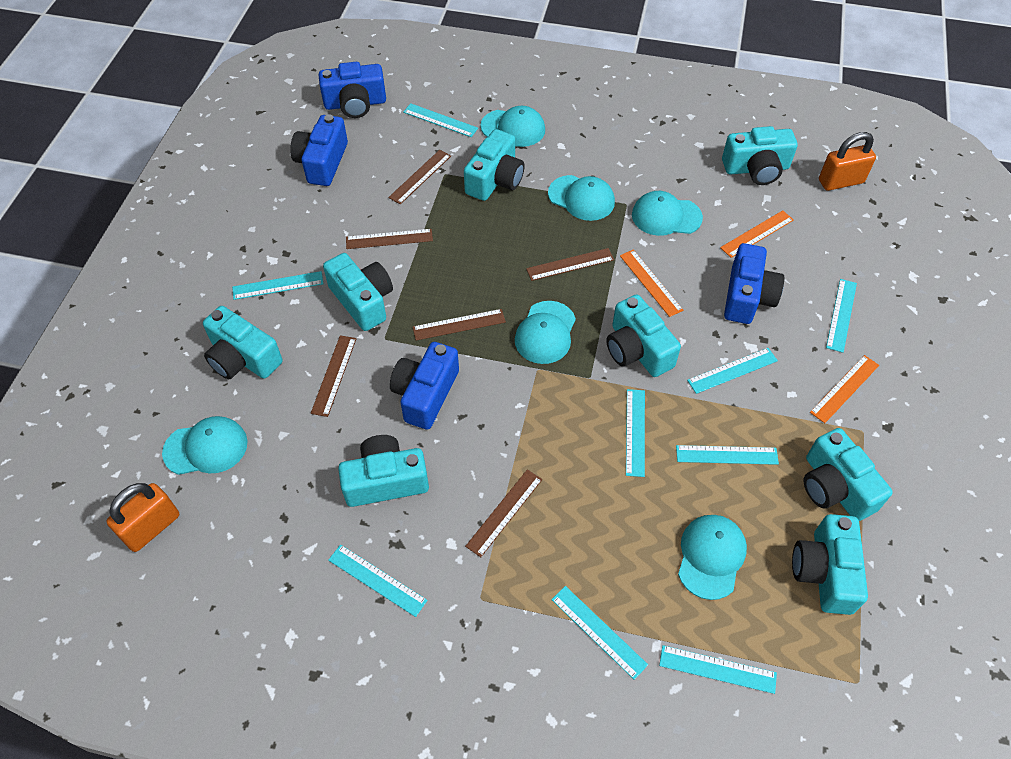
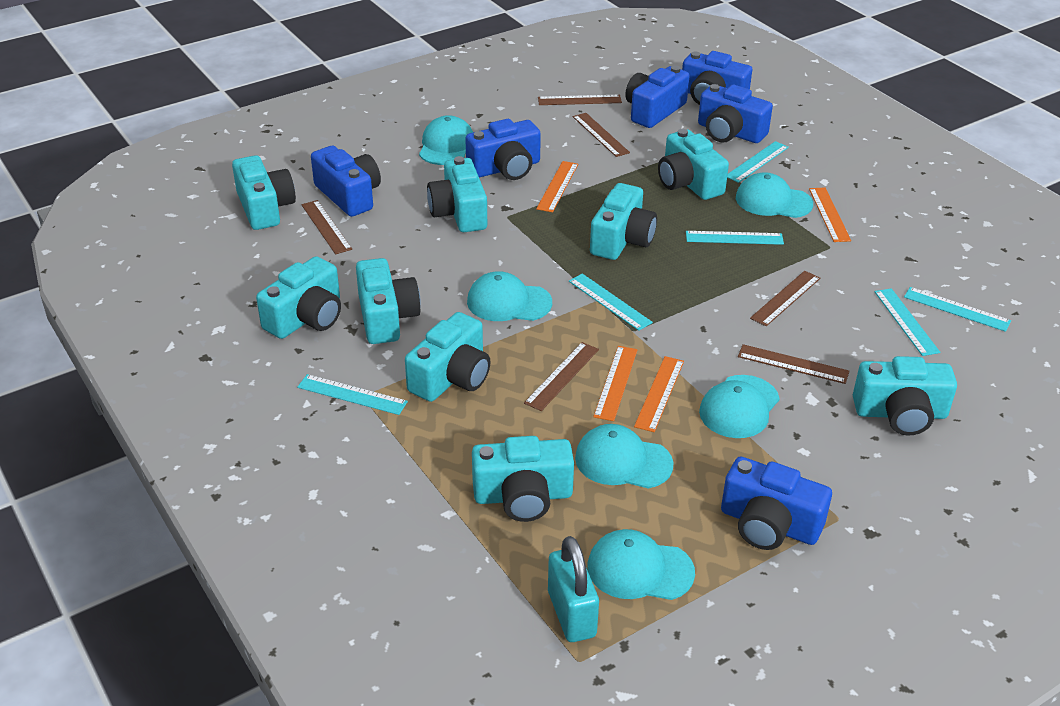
blue camera: 4 -> 6
orange padlock: 2 -> 0
orange ruler: 3 -> 4
turquoise camera: 8 -> 9
turquoise padlock: 0 -> 1
turquoise ruler: 9 -> 6

